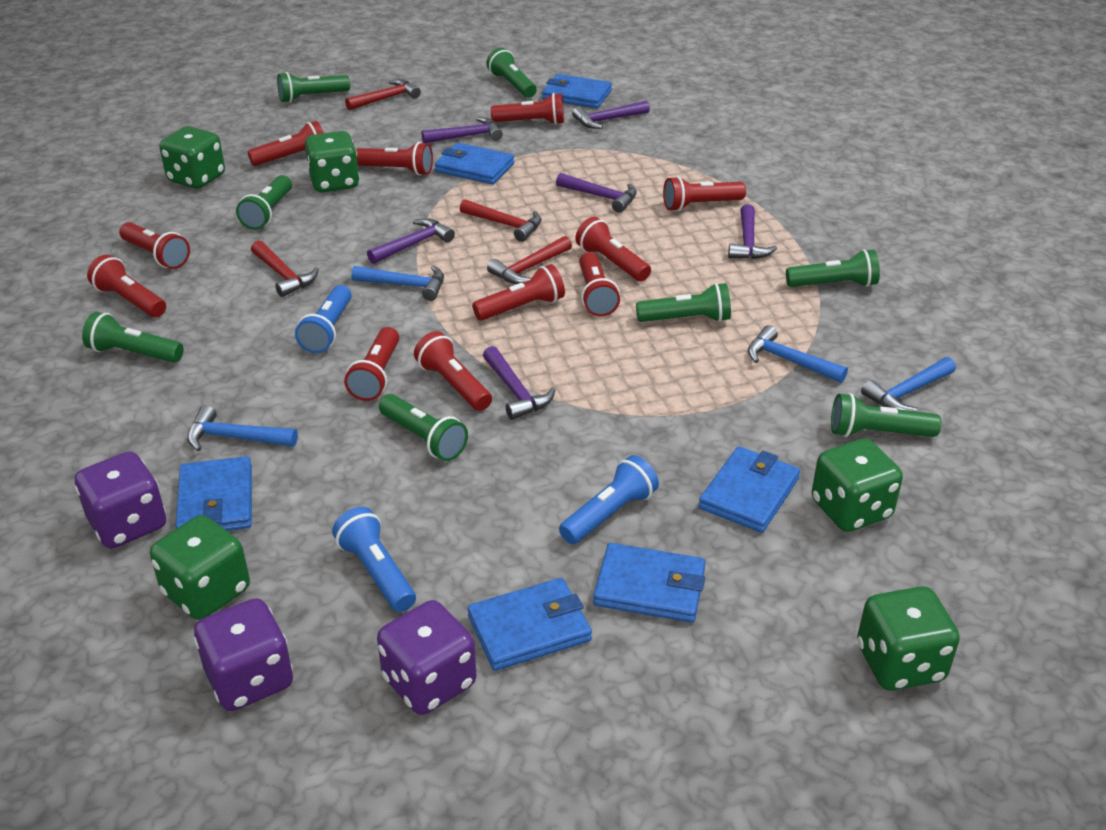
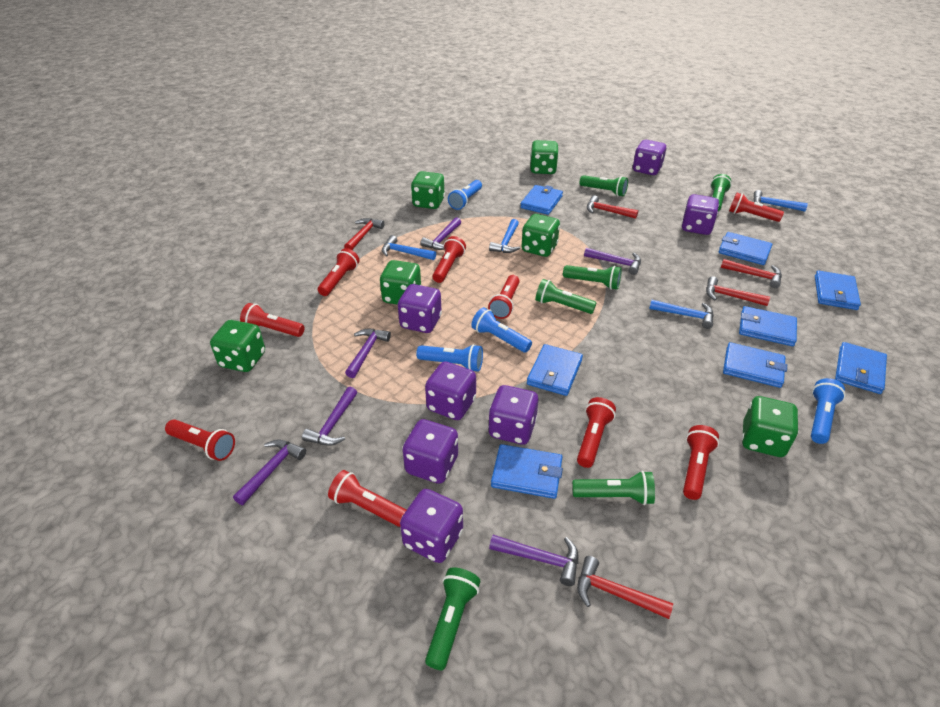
blue flashlight: 3 -> 4
blue wallet: 6 -> 8
green dice: 5 -> 6
green flashlight: 8 -> 6
purple dice: 3 -> 7
red flashlight: 11 -> 9
red hammer: 4 -> 5

